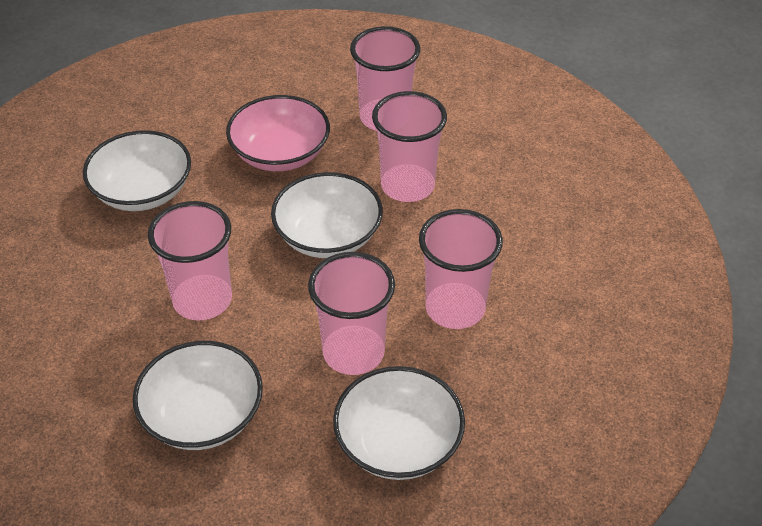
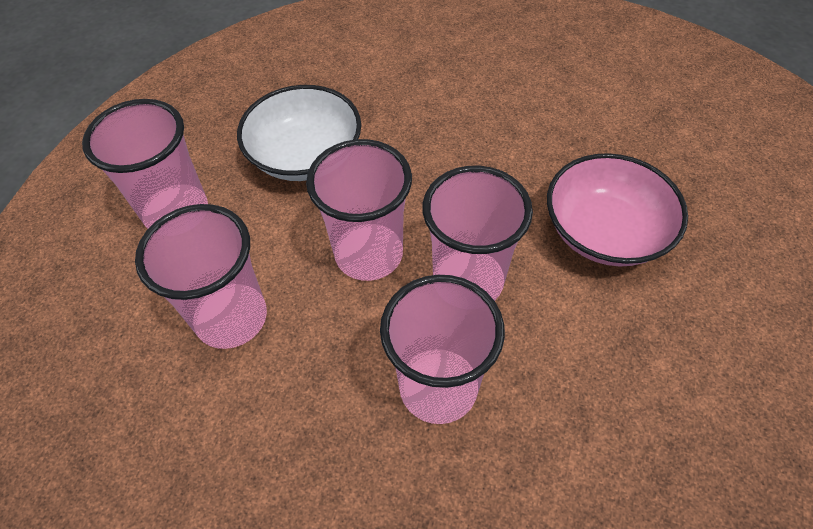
white bowl: 4 -> 1

